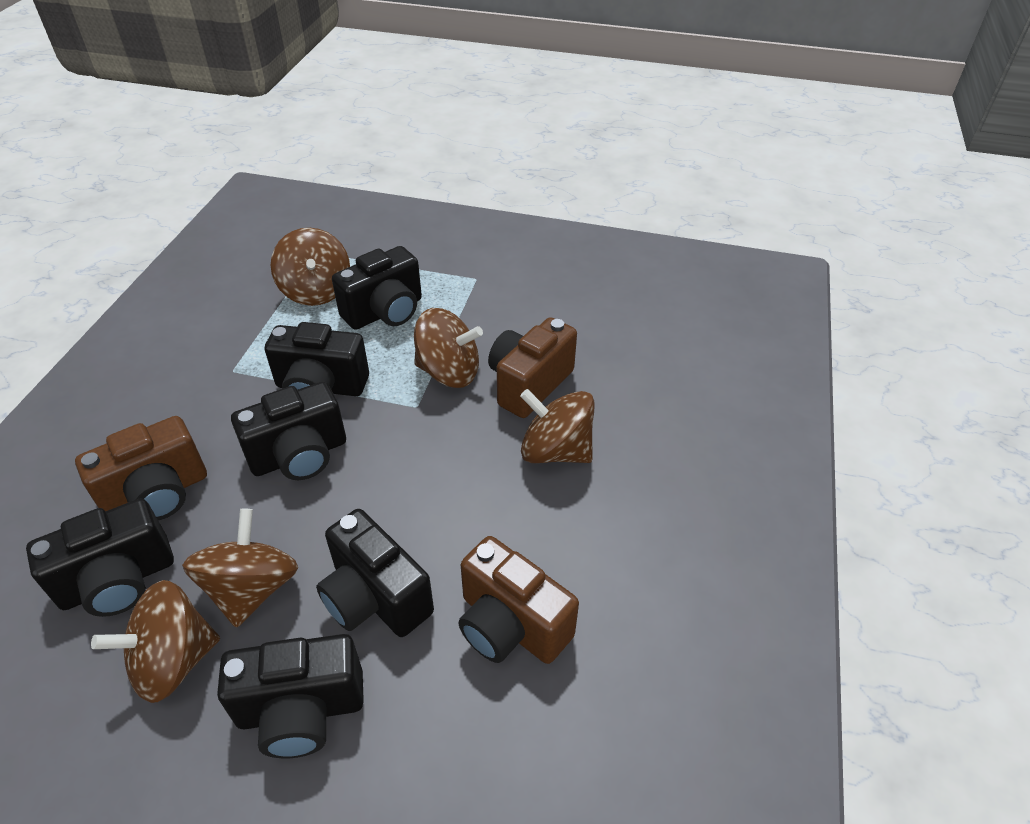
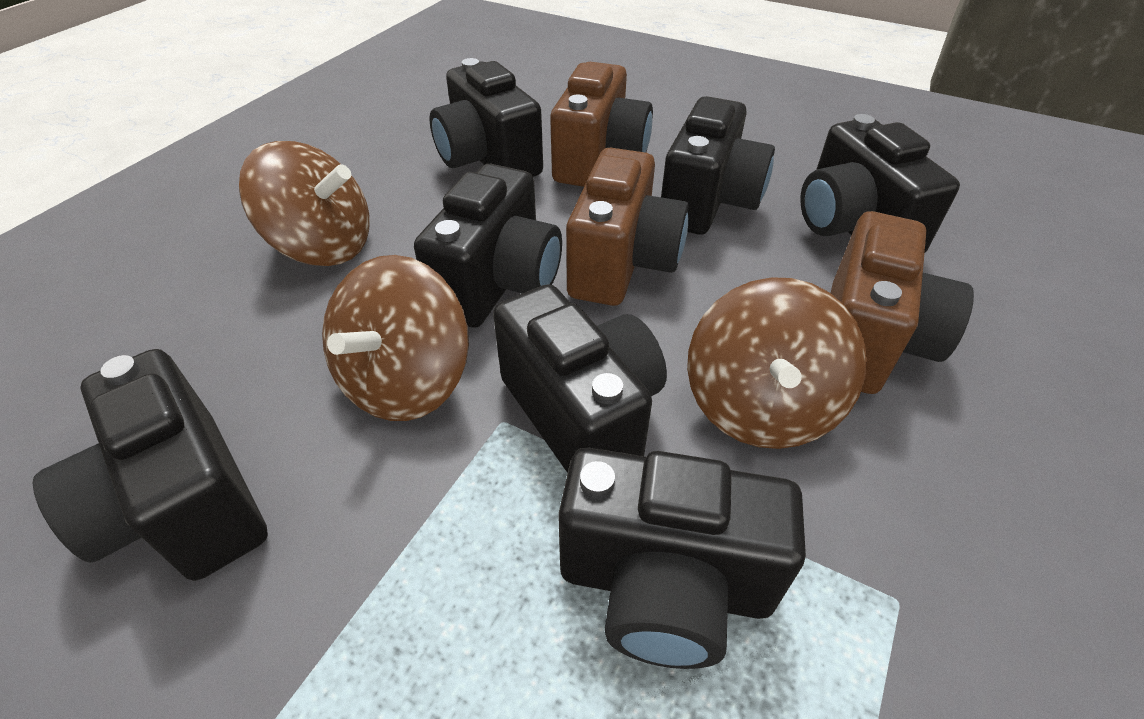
black camera: 6 -> 7
brown spinning top: 5 -> 3

